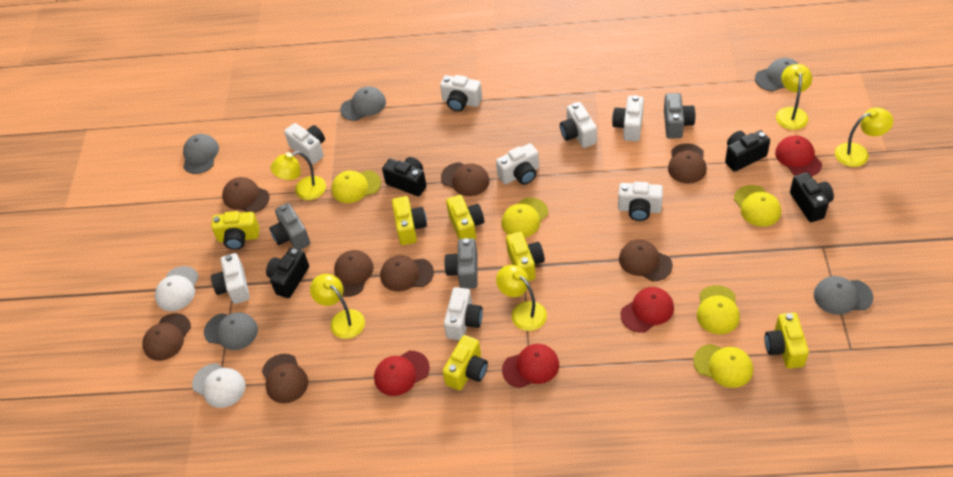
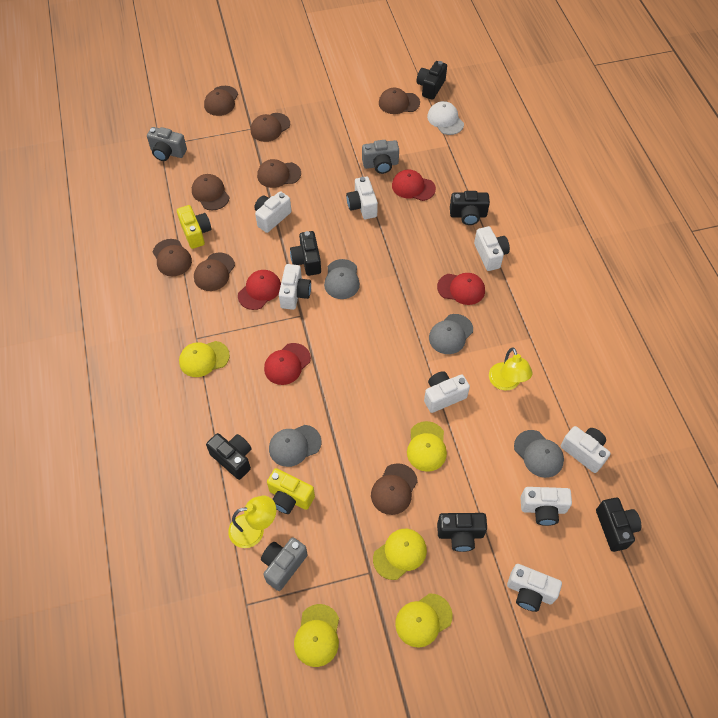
black camera: 4 -> 6
grey cap: 5 -> 4
white cap: 2 -> 1
yellow camera: 6 -> 2
yellow lamp: 5 -> 2

